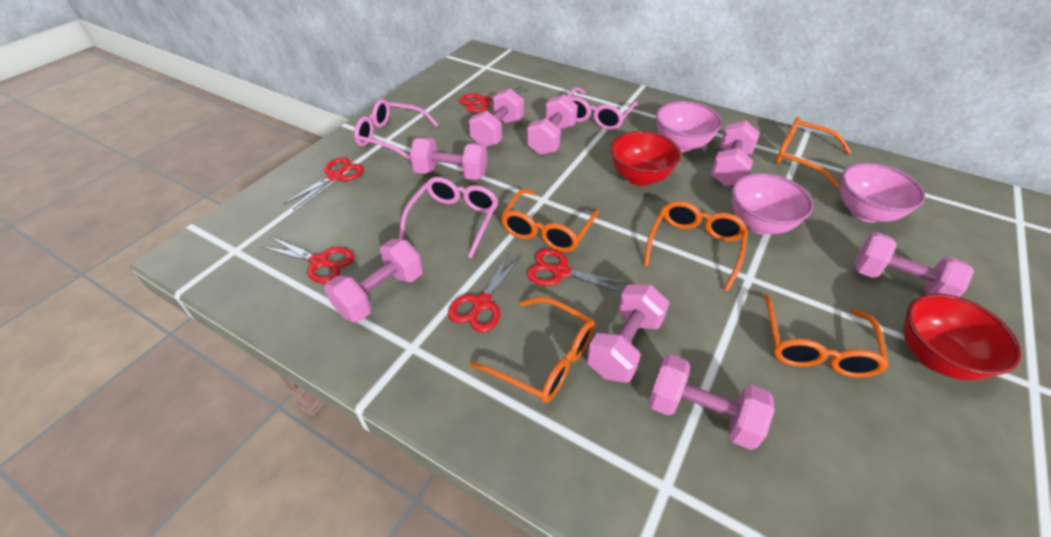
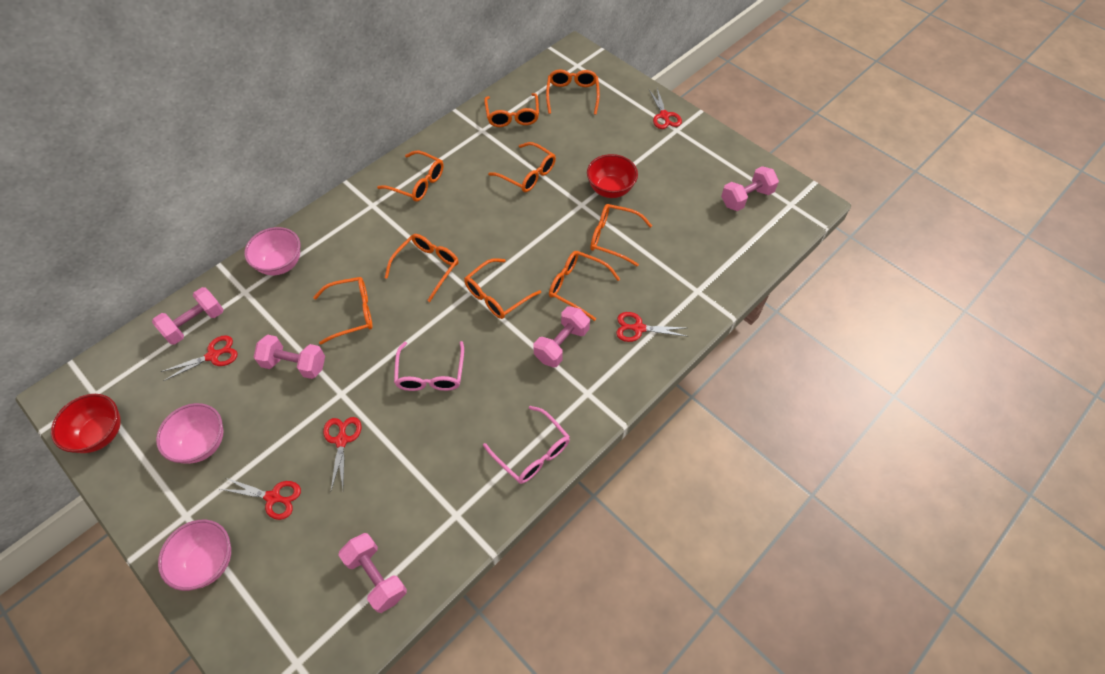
orange glasses: 5 -> 9
pink dumbbell: 8 -> 5
pink glasses: 3 -> 2

